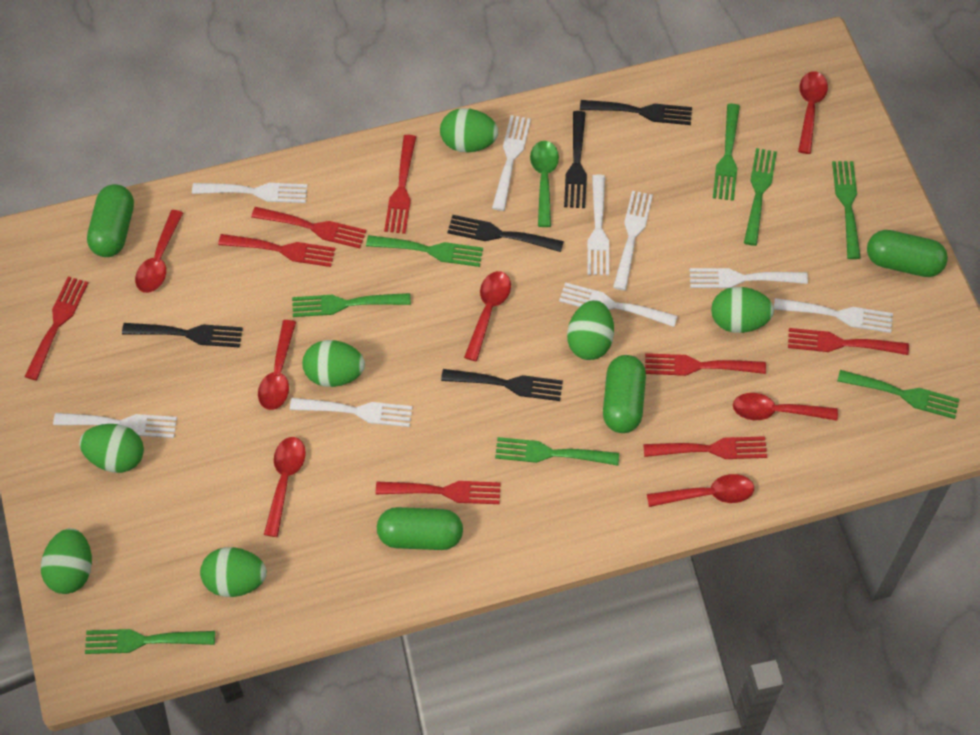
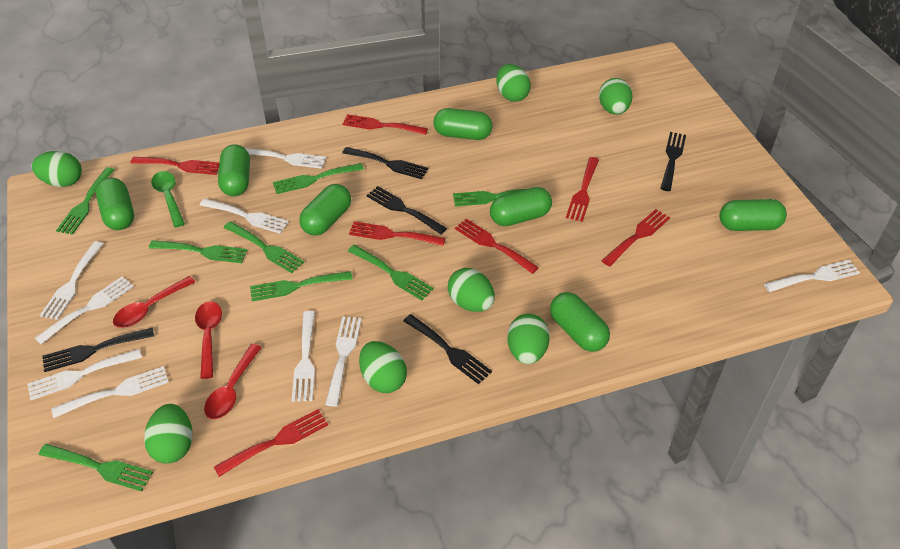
green capsule: 4 -> 7
red fork: 8 -> 7
red spoon: 7 -> 3

